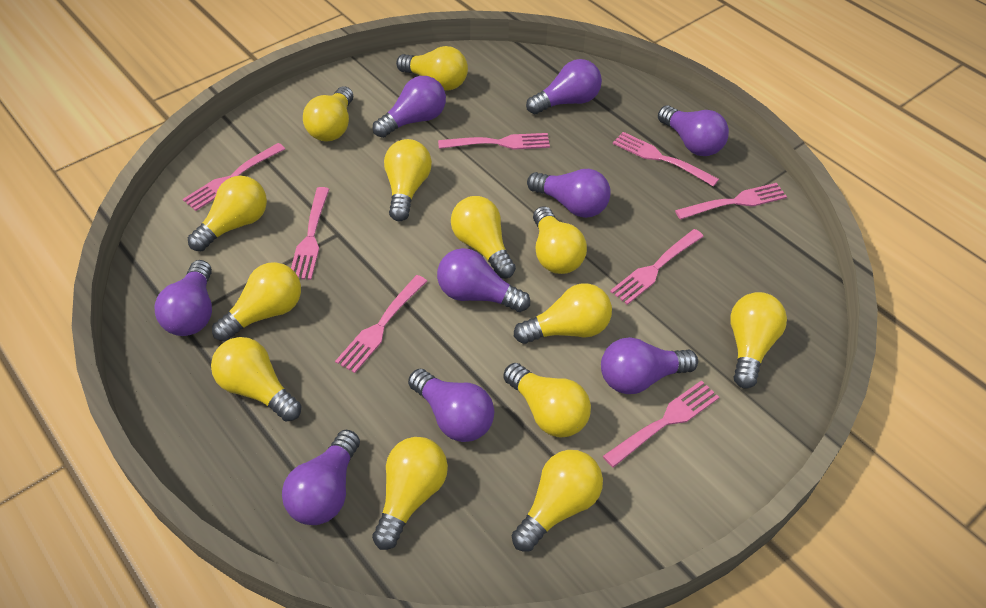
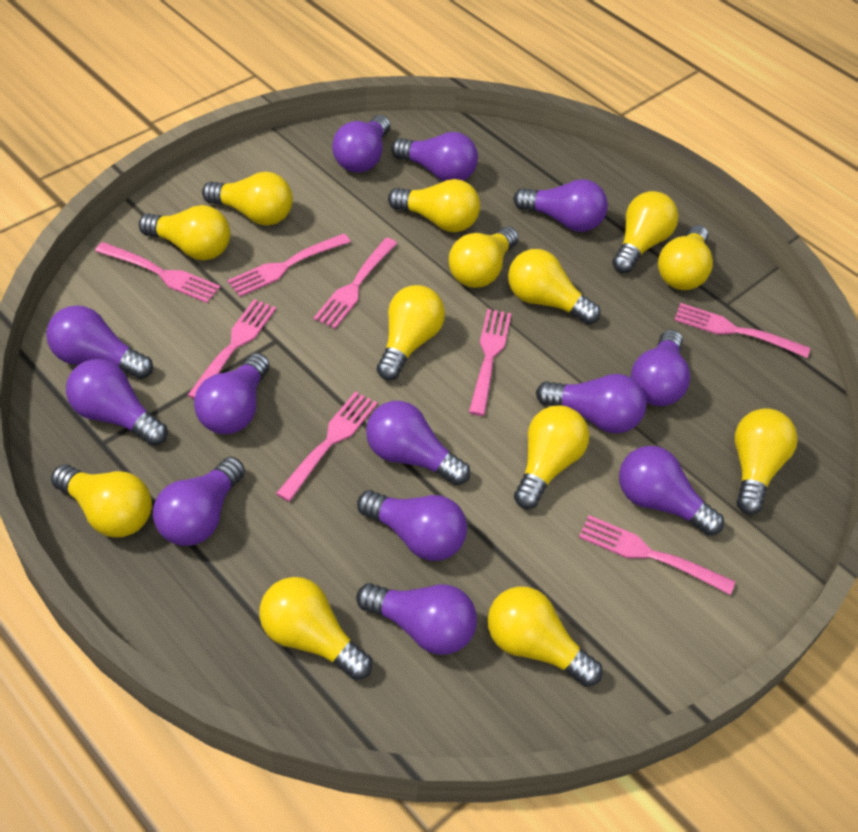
purple light bulb: 9 -> 13

